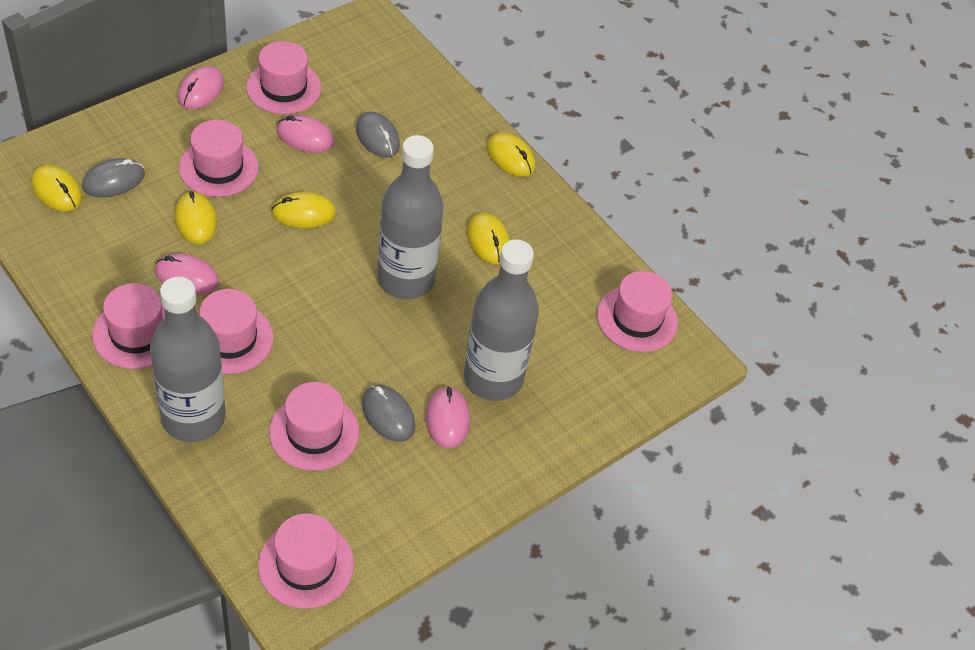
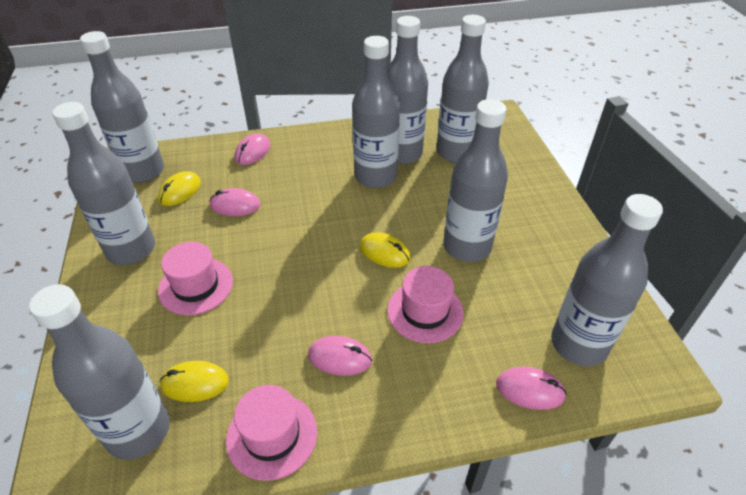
grey bottle: 3 -> 8
grey mouse: 3 -> 0
pink hat: 7 -> 3
yellow mouse: 5 -> 3

